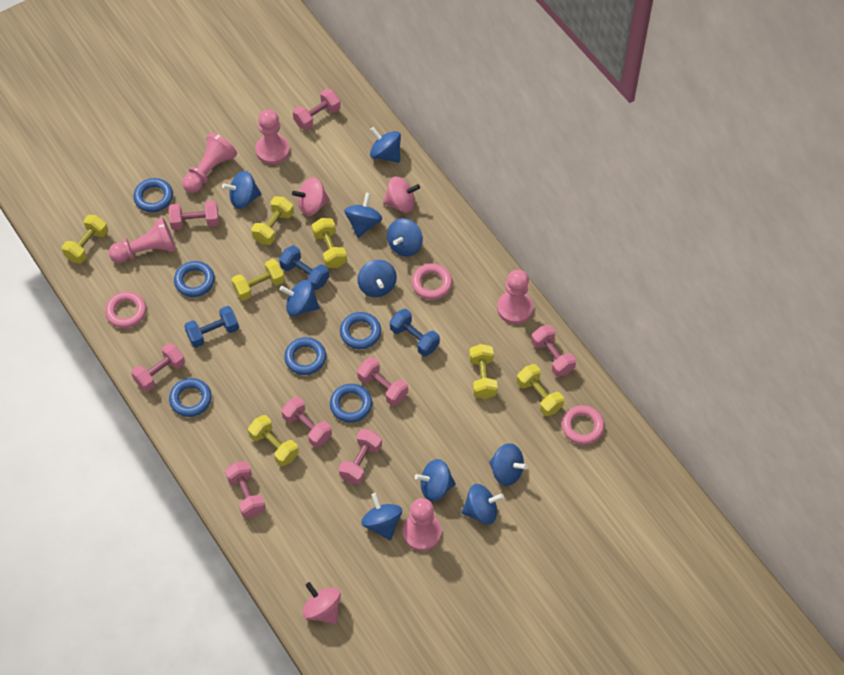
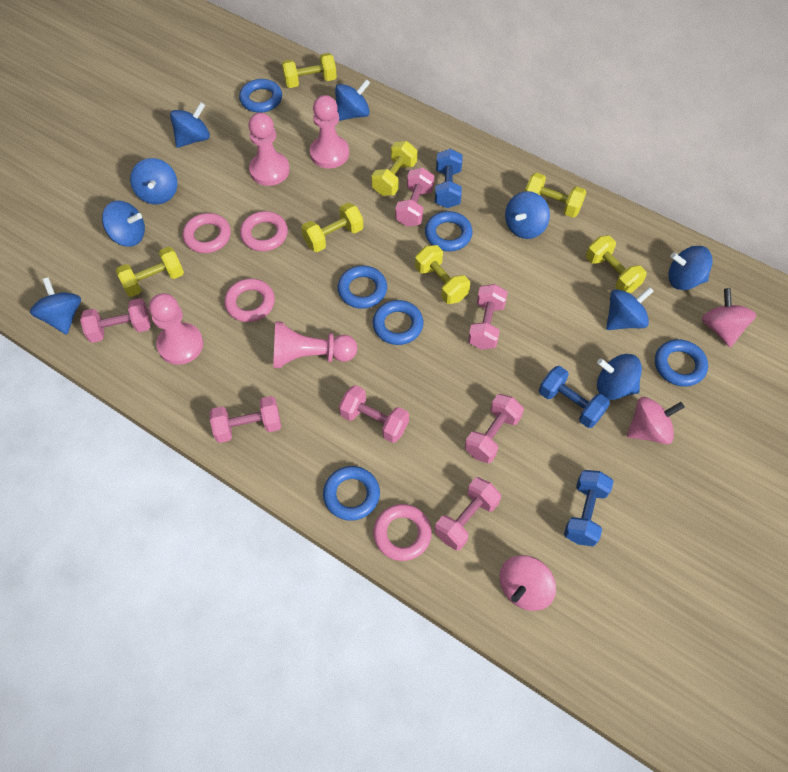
blue spinning top: 10 -> 9
pink dumbbell: 8 -> 7
pink pawn: 5 -> 4
pink ring: 3 -> 4

